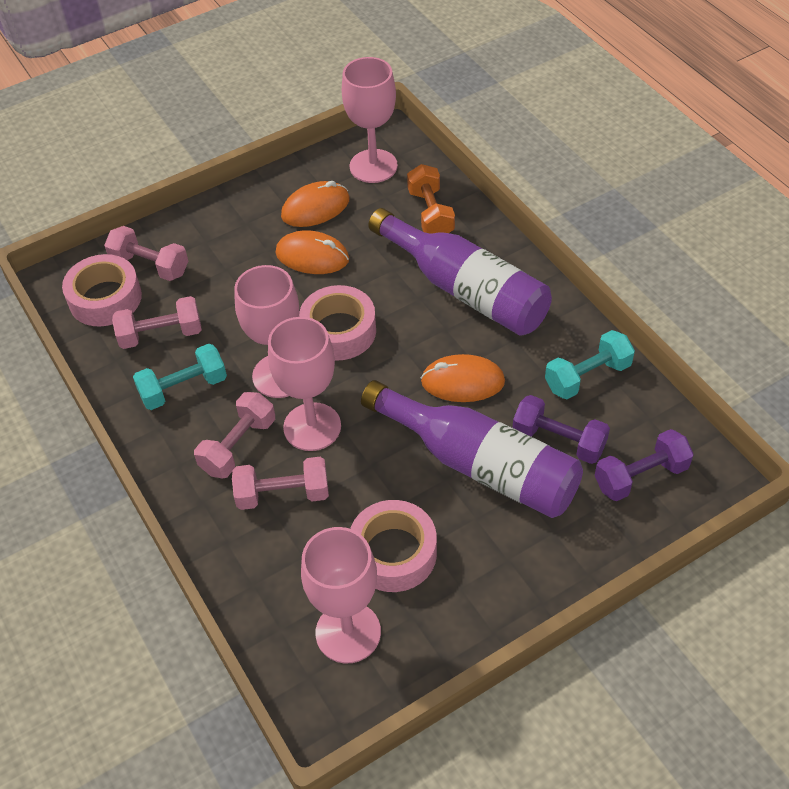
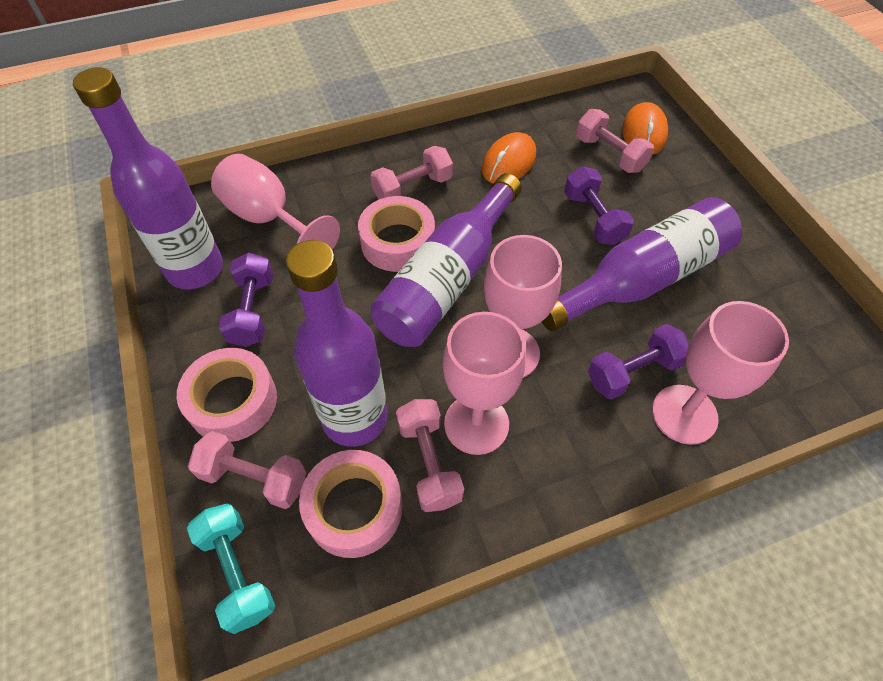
orange dumbbell: 1 -> 0
orange mouse: 3 -> 2
purple bottle: 2 -> 4
purple dumbbell: 2 -> 3
turquoise dumbbell: 2 -> 1

